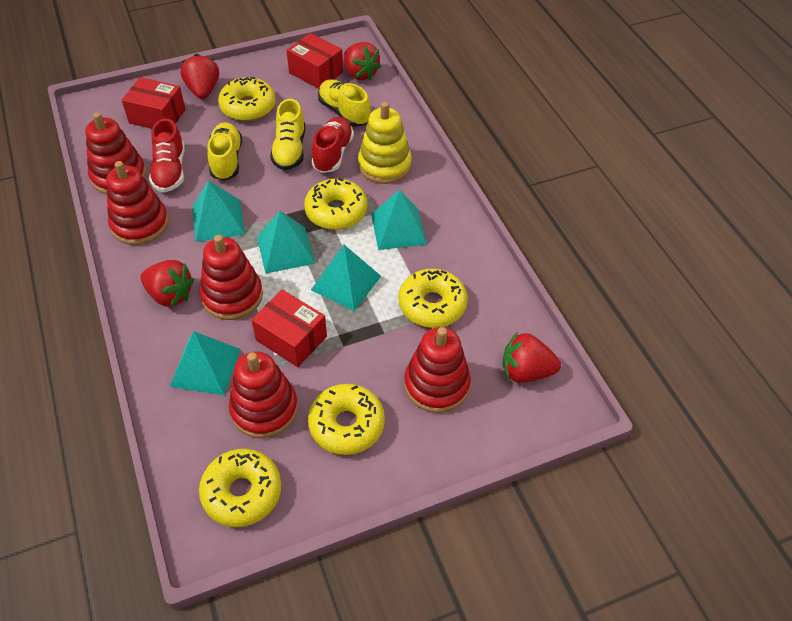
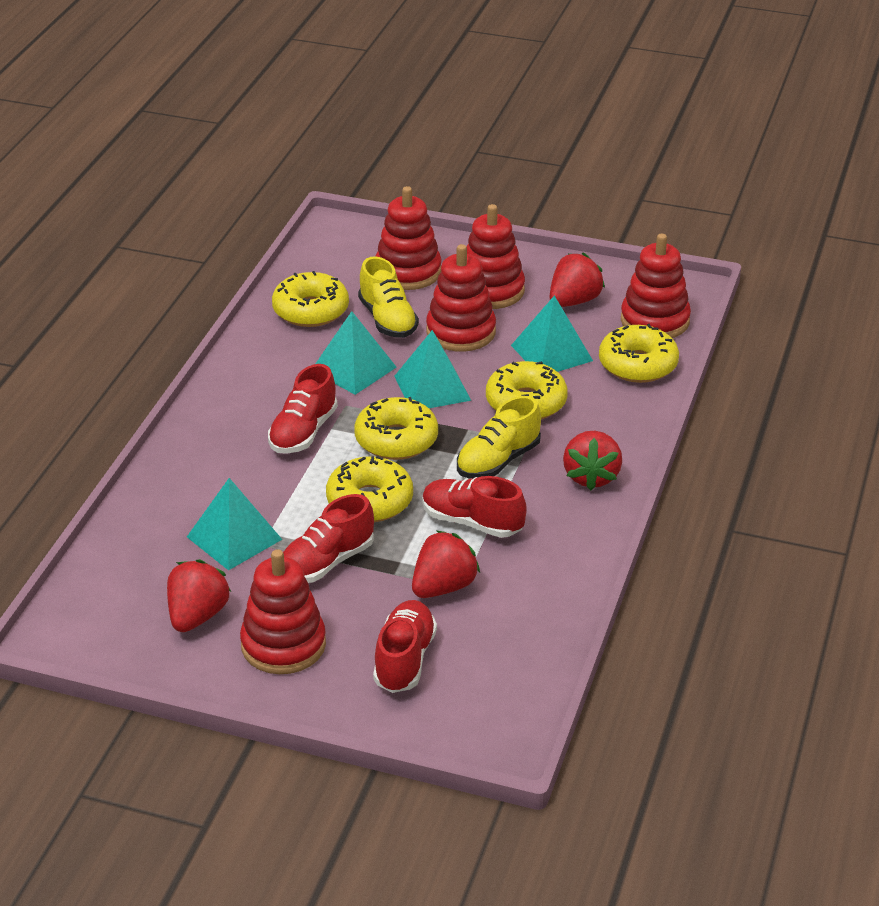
red box: 3 -> 0
red shoe: 2 -> 4
turquoise pyramid: 5 -> 4
yellow shoe: 3 -> 2
yellow stacking toy: 1 -> 0

